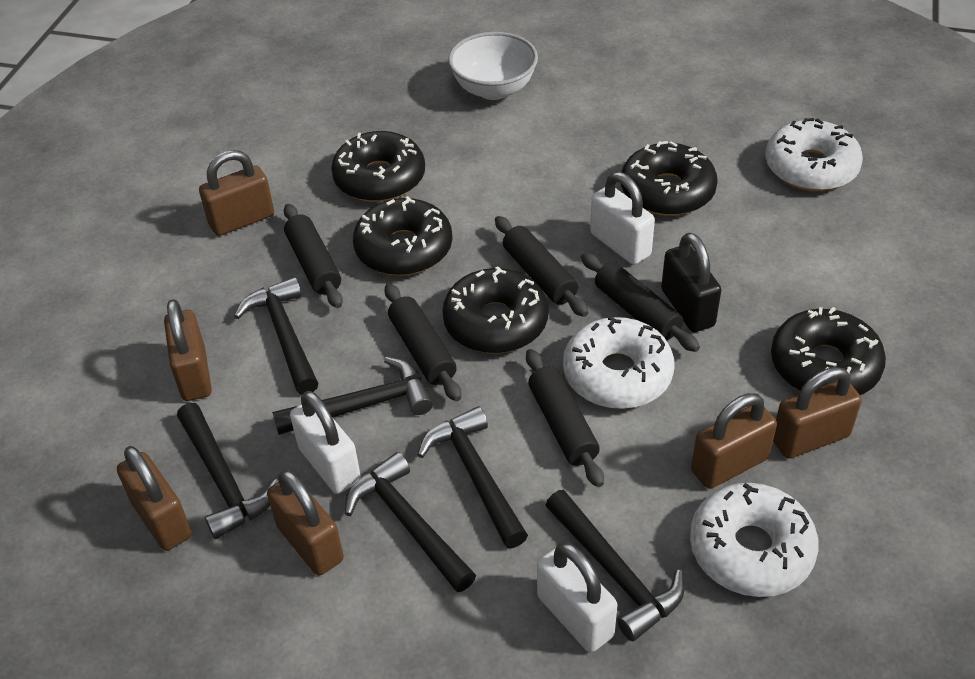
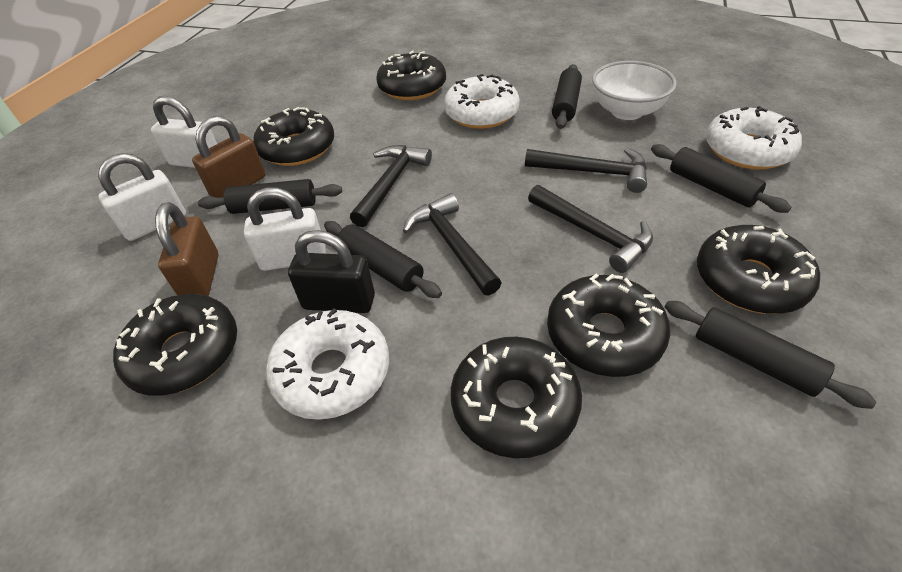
black donut: 5 -> 6
black hammer: 6 -> 4
brown padlock: 6 -> 2

